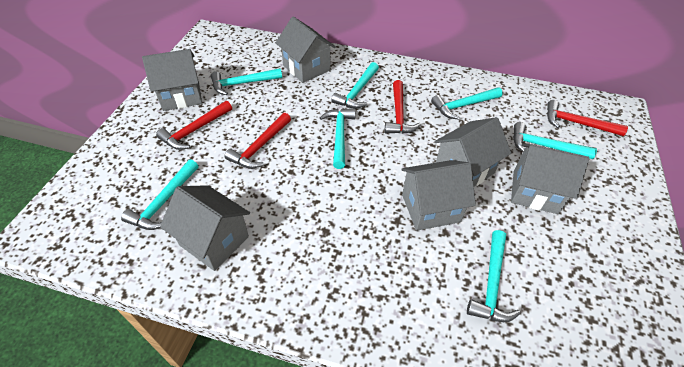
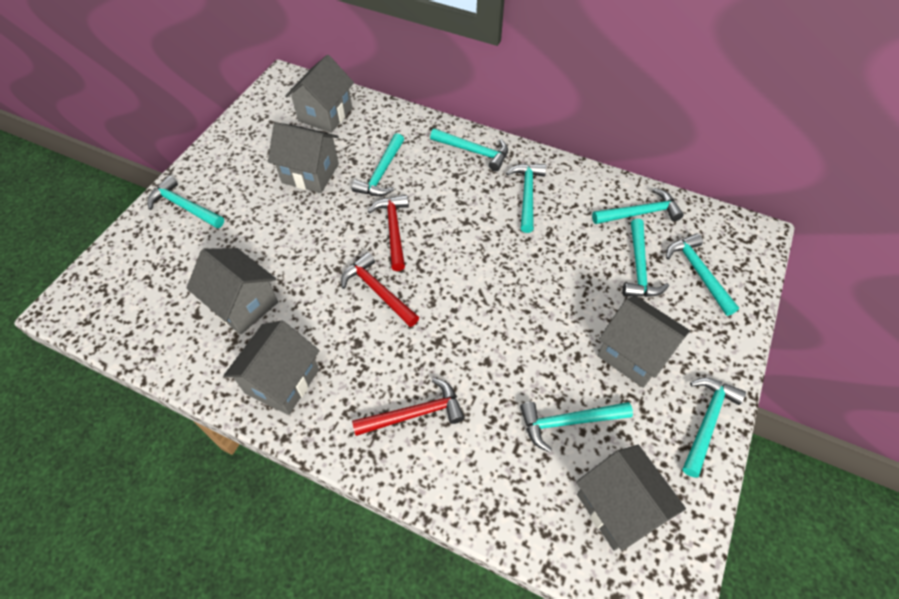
red hammer: 4 -> 3
turquoise hammer: 7 -> 9

